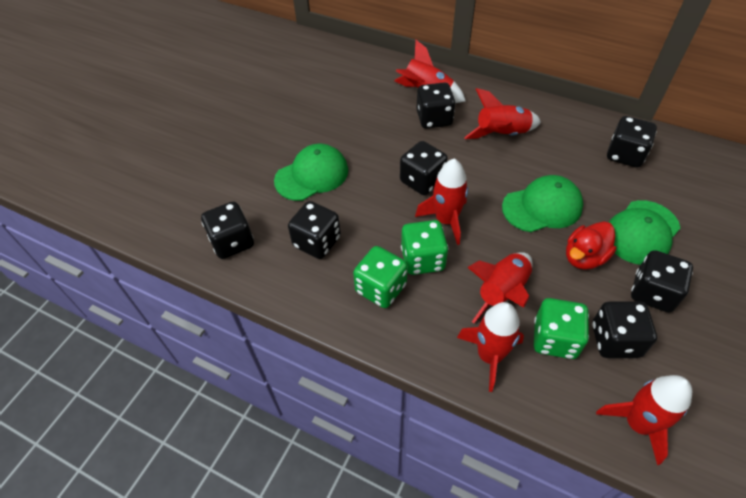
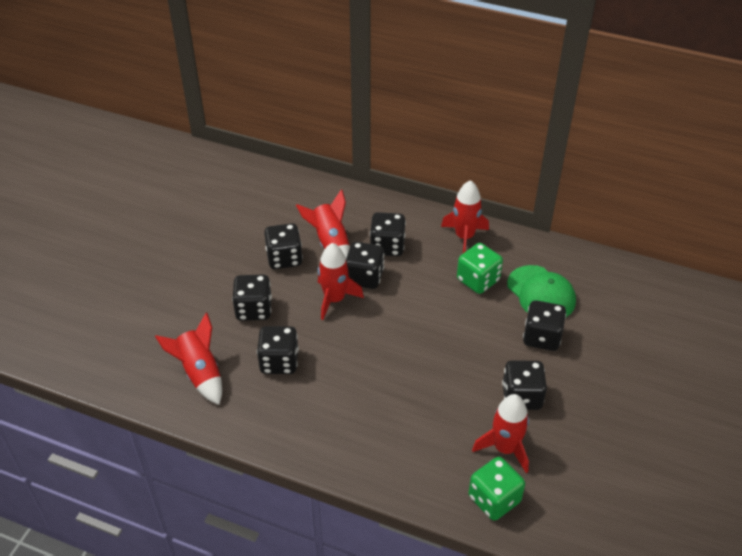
green cap: 3 -> 1
green dice: 3 -> 2
red duck: 1 -> 0
red rocket: 6 -> 5

